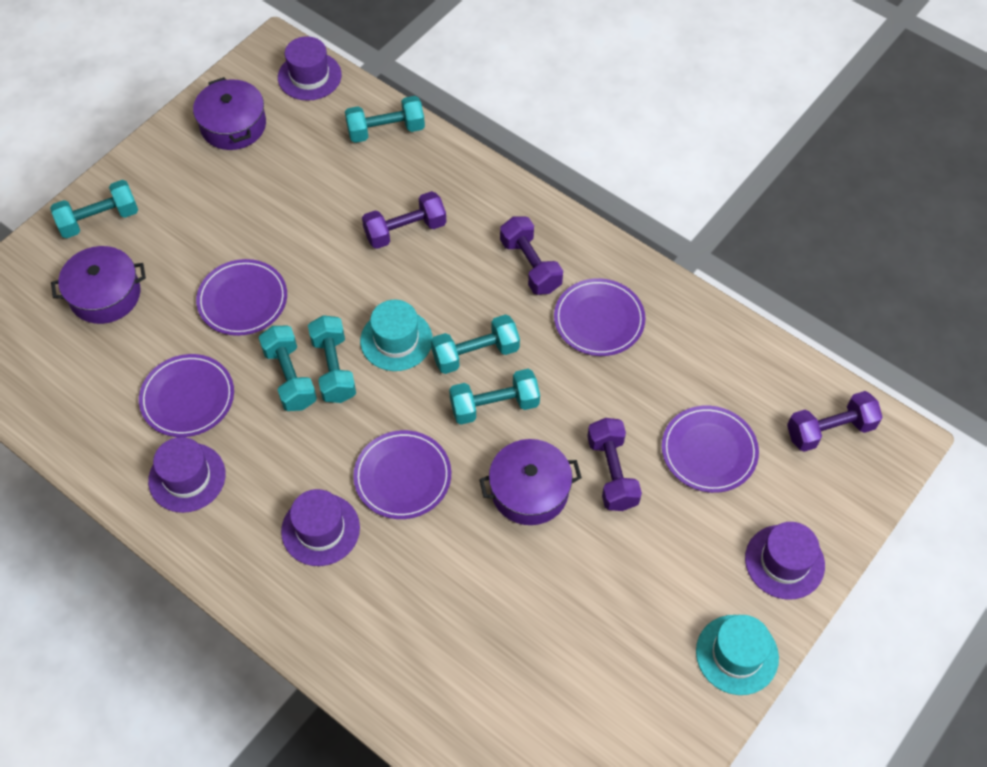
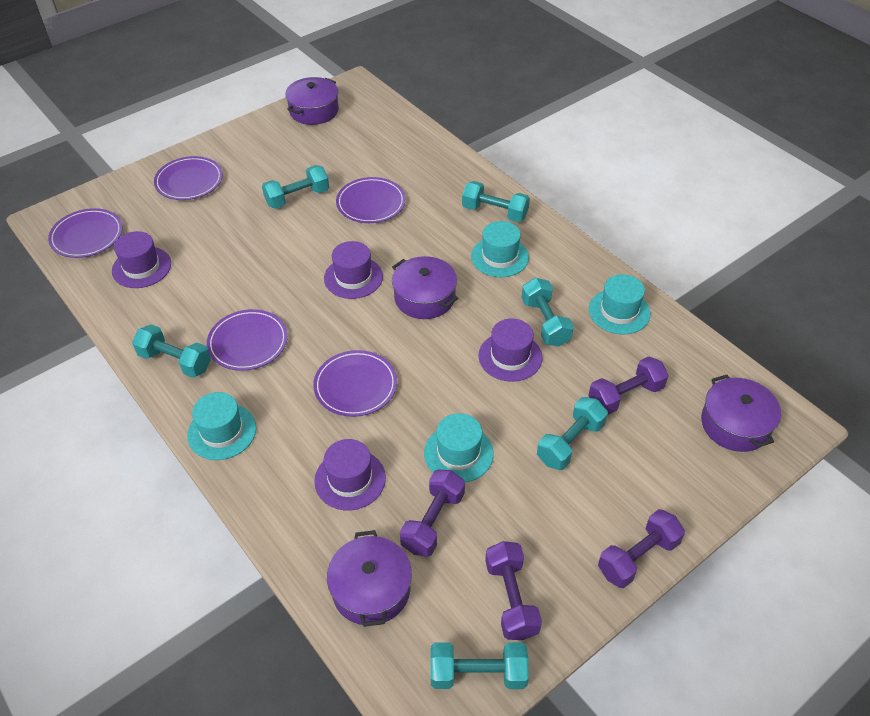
purple pot: 3 -> 4
turquoise hat: 2 -> 4

